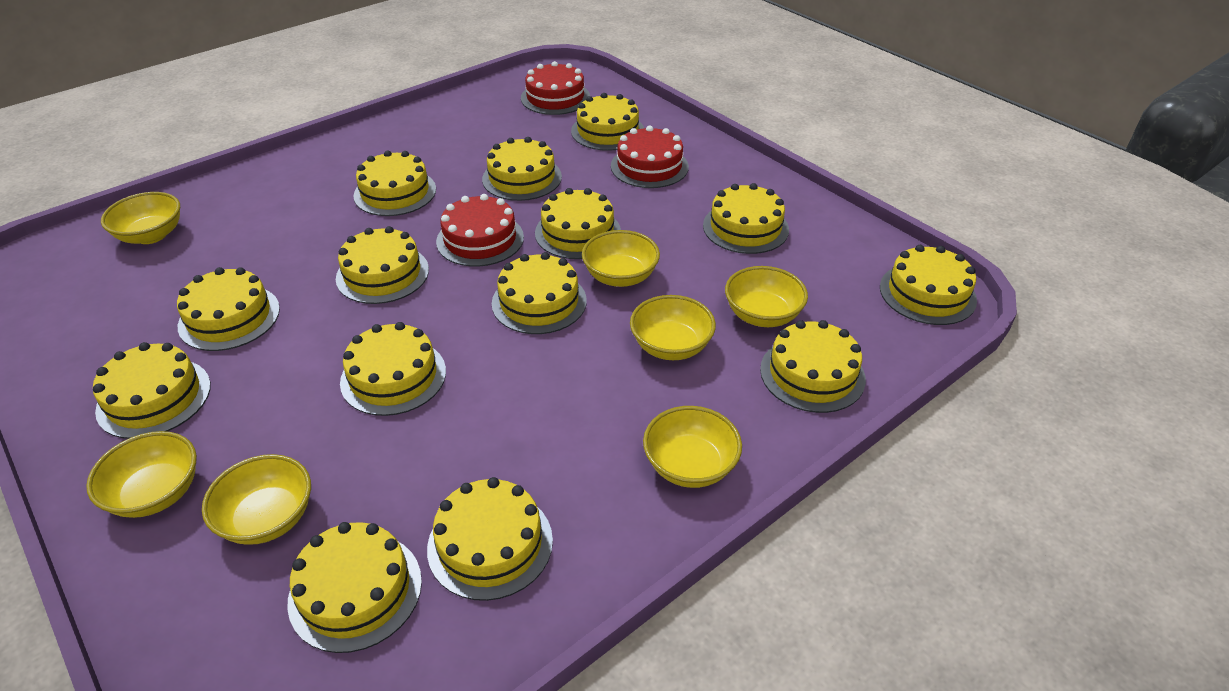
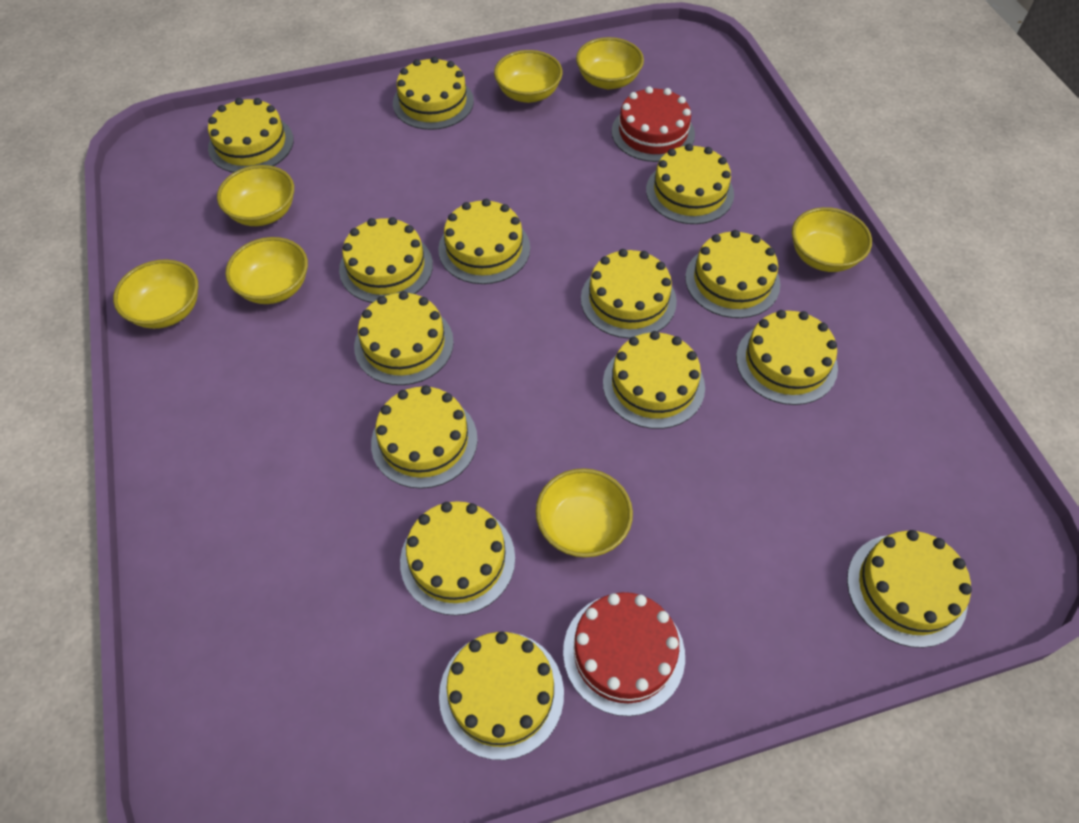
red cake: 3 -> 2

